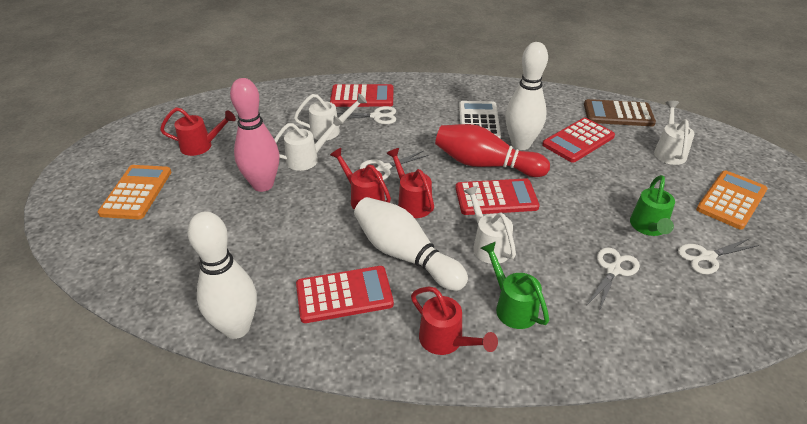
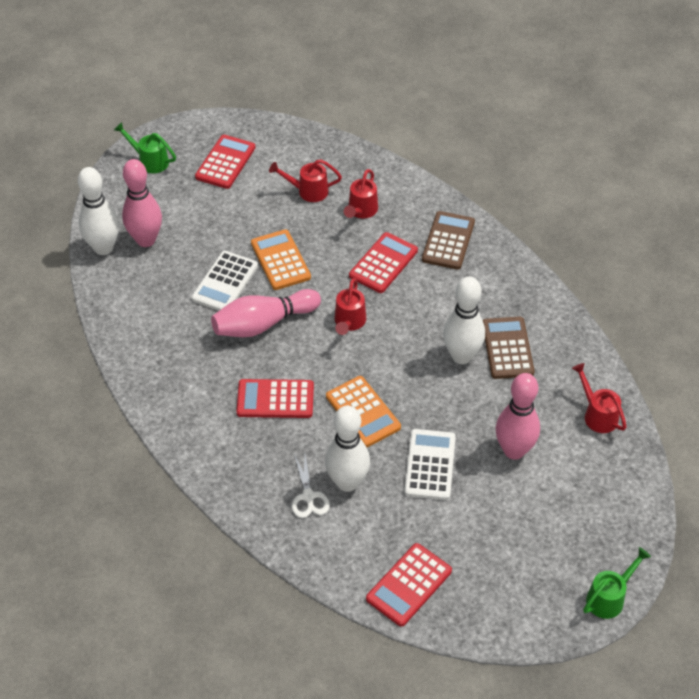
brown calculator: 1 -> 2
pink bowling pin: 1 -> 3
red bowling pin: 1 -> 0
white calculator: 1 -> 2
white scissors: 4 -> 1
white watering can: 4 -> 0

